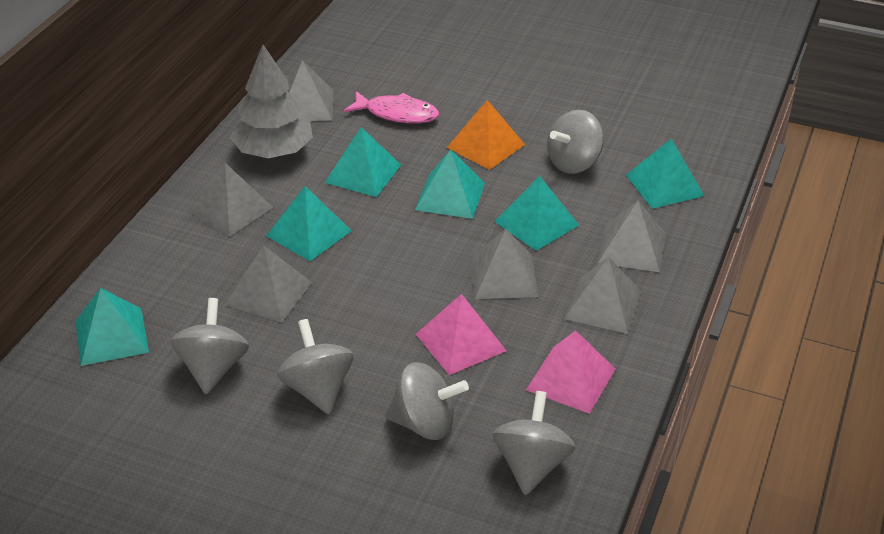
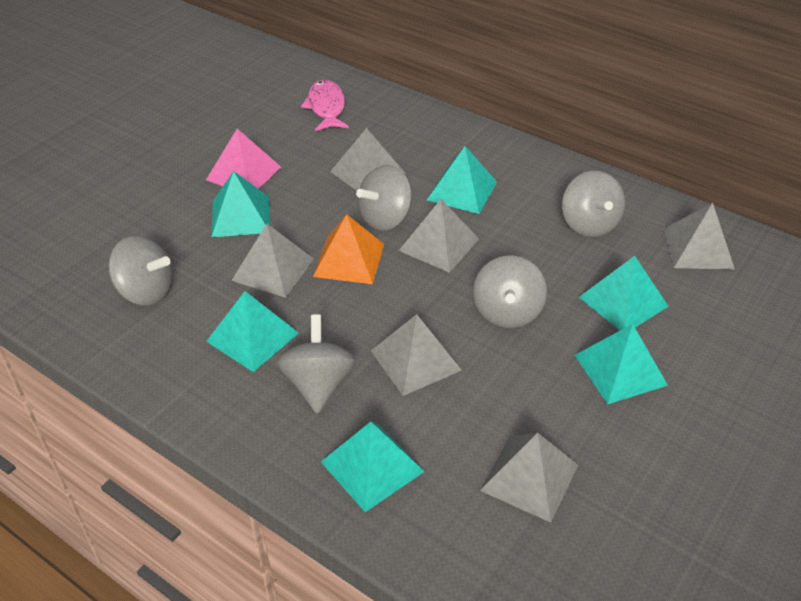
grey tree: 1 -> 0
pink pyramid: 2 -> 1

